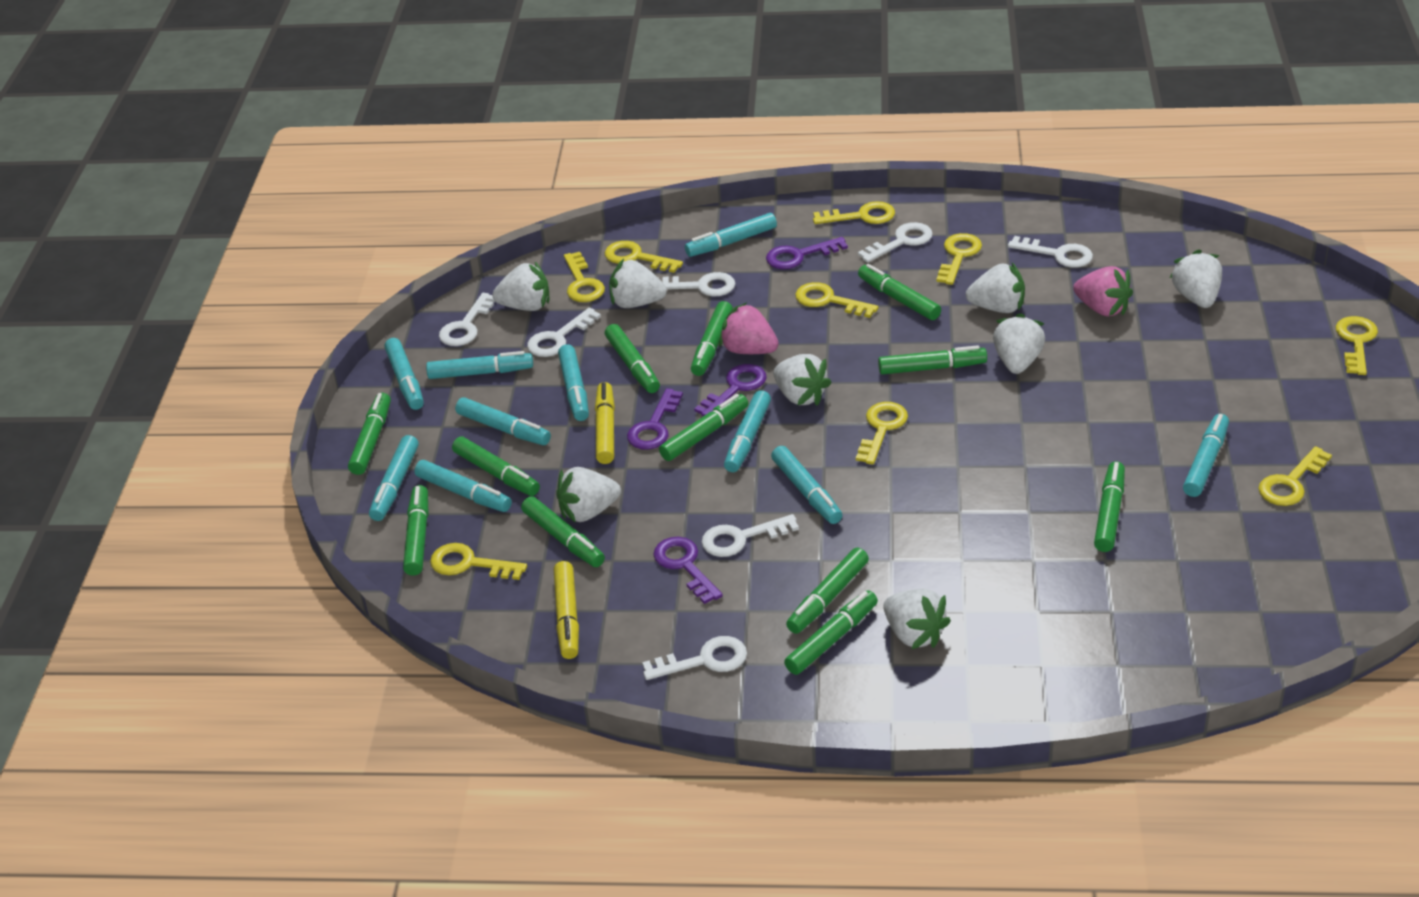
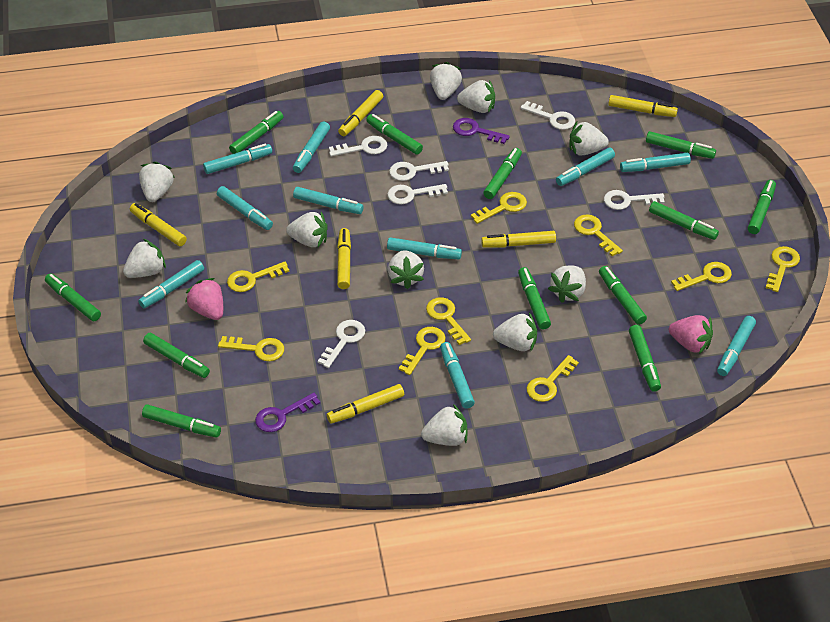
purple key: 4 -> 2
white key: 7 -> 6
white strawberry: 8 -> 10
yellow marker: 2 -> 6

